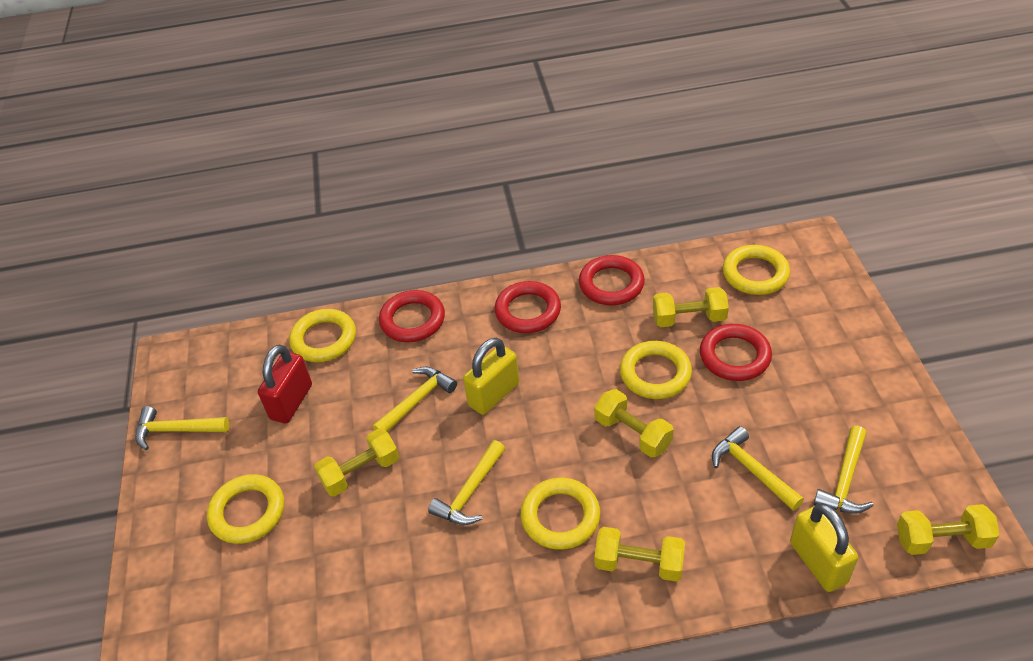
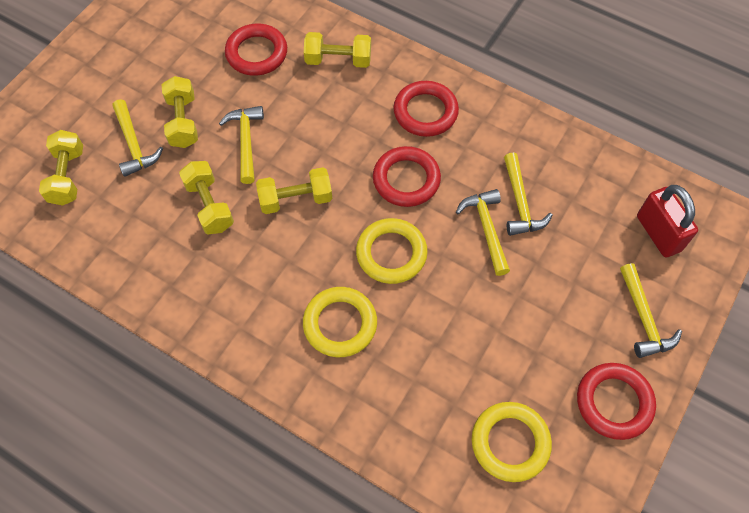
yellow padlock: 2 -> 0
yellow ring: 5 -> 3

